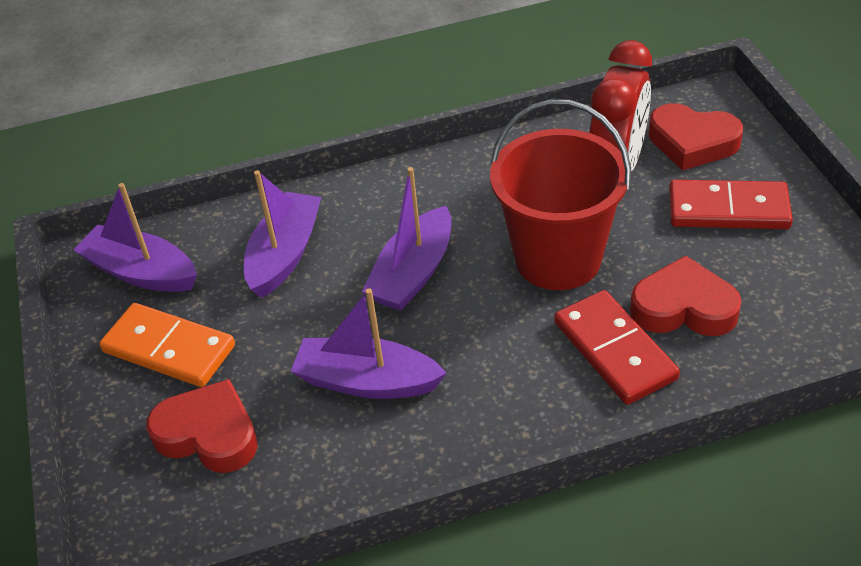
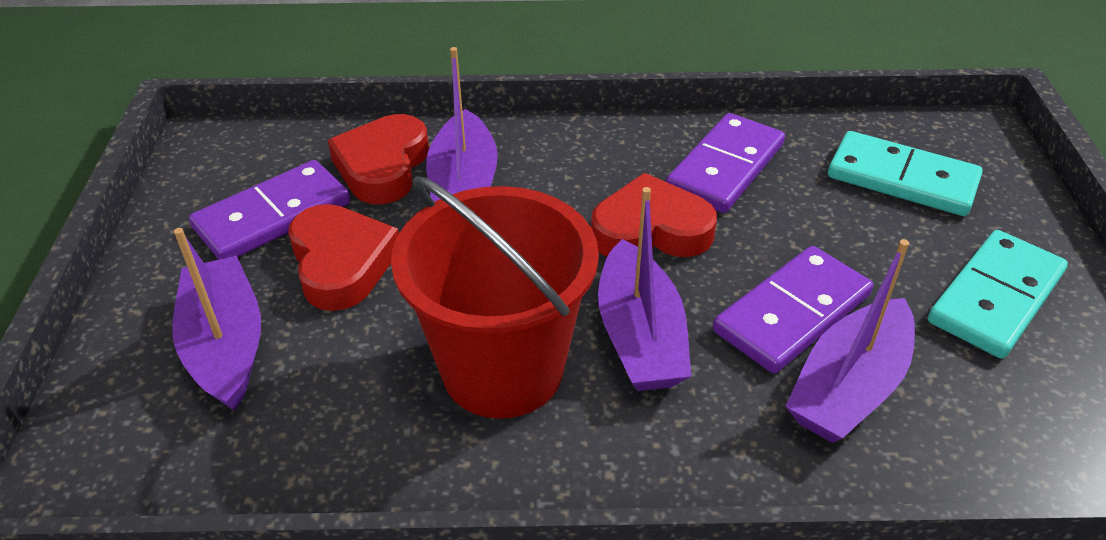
orange domino: 1 -> 0
purple domino: 0 -> 3
red clock: 1 -> 0
red domino: 2 -> 0
turquoise domino: 0 -> 2

